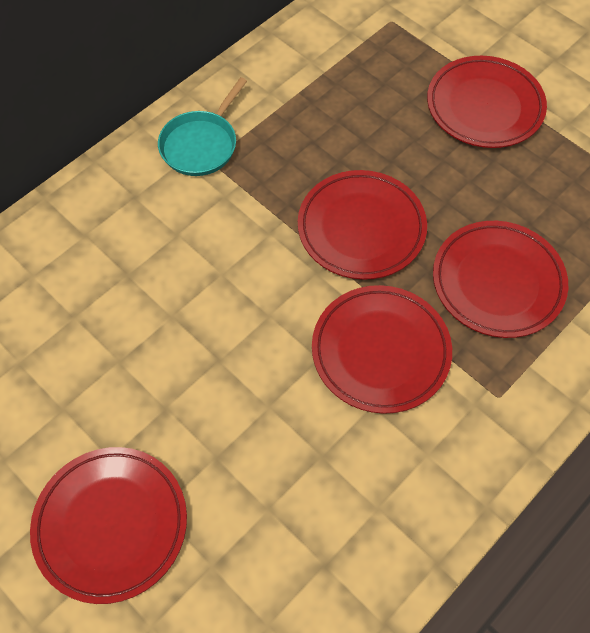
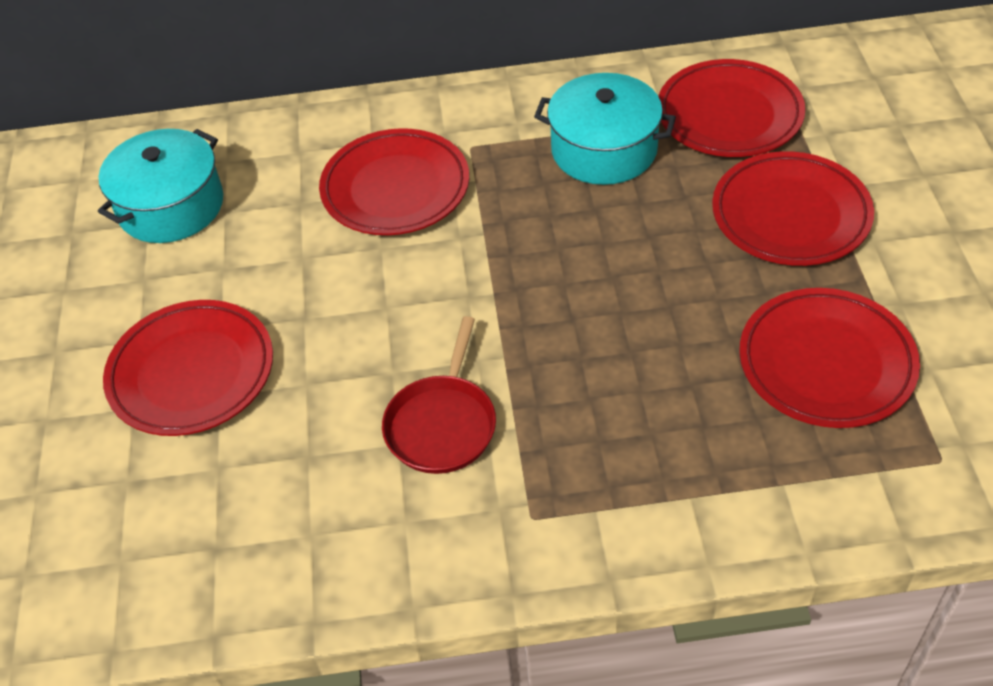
red pan: 0 -> 1
turquoise pan: 1 -> 0
turquoise pot: 0 -> 2

